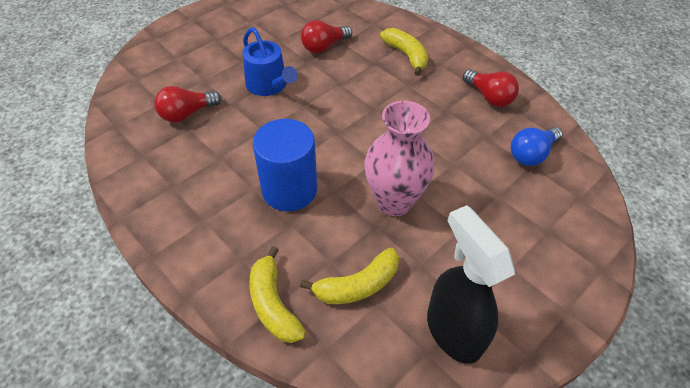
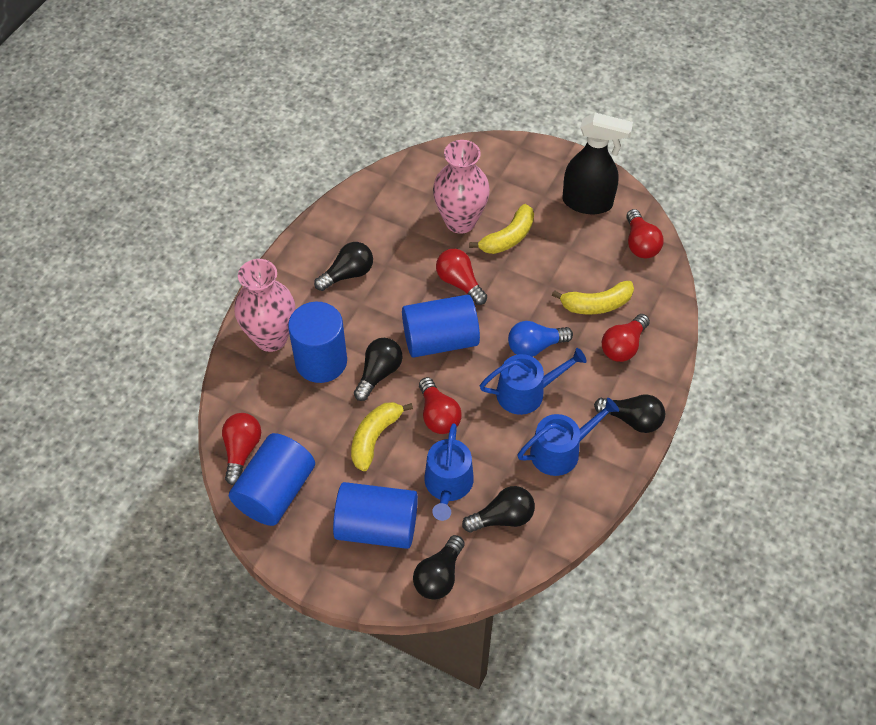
black light bulb: 0 -> 5
blue cylinder: 1 -> 4
blue watering can: 1 -> 3
pink vase: 1 -> 2
red light bulb: 3 -> 5

